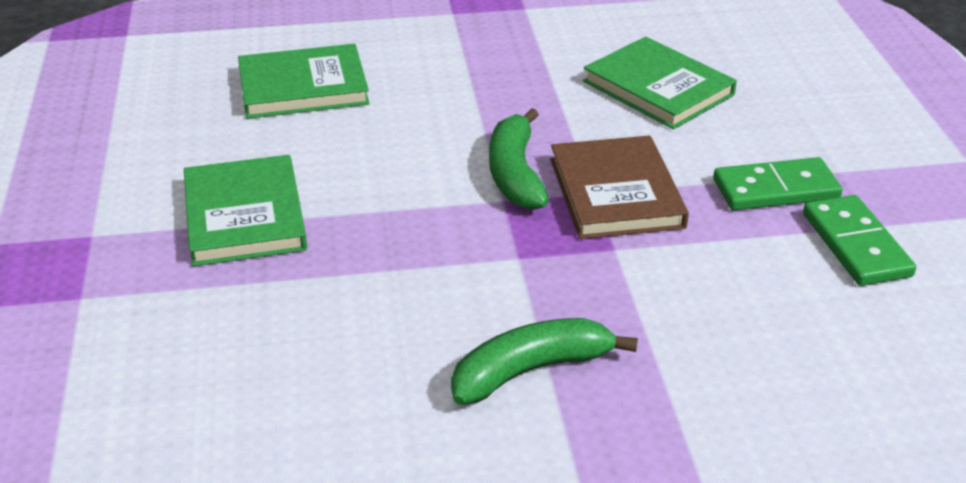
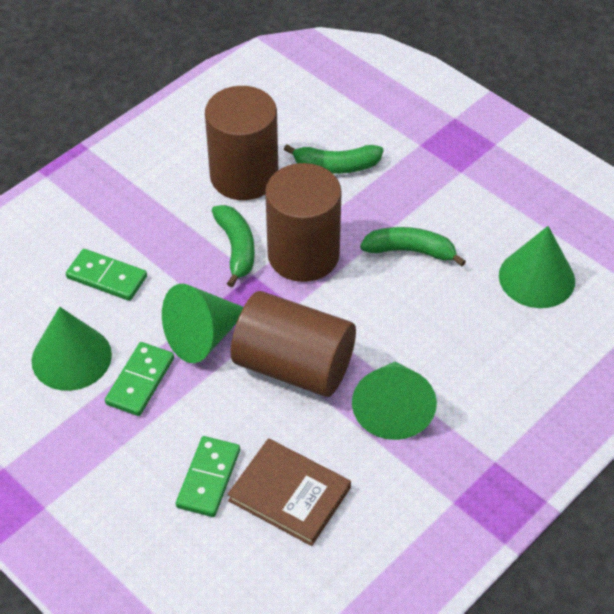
brown cylinder: 0 -> 3
green banana: 2 -> 3
green book: 3 -> 0
green cone: 0 -> 4
green domino: 2 -> 3

